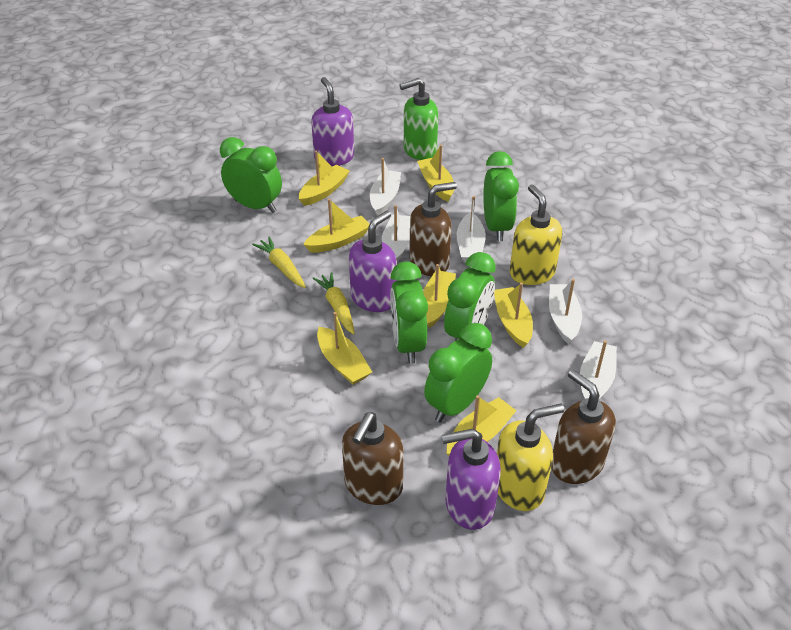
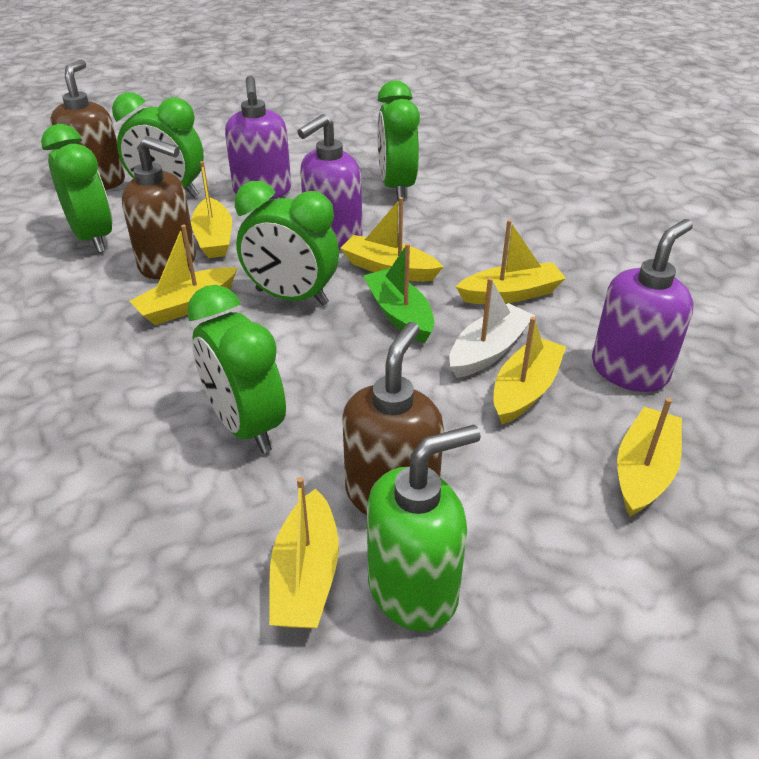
green boat: 0 -> 1
white boat: 5 -> 1
yellow carrot: 2 -> 0
yellow soap dispenser: 2 -> 0

